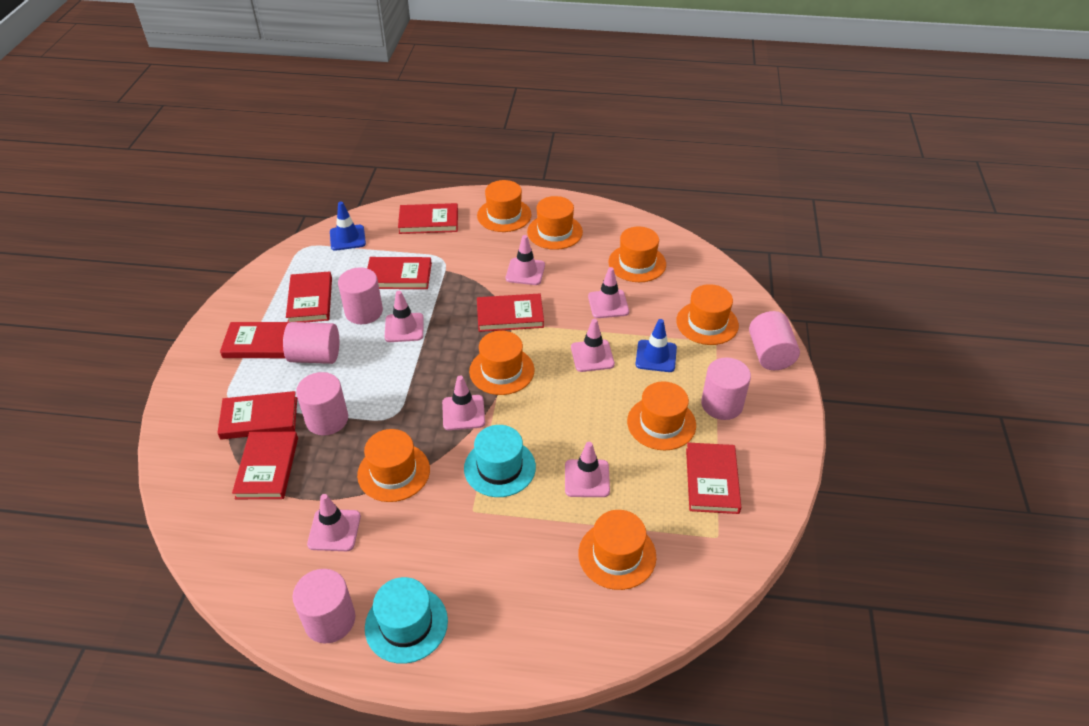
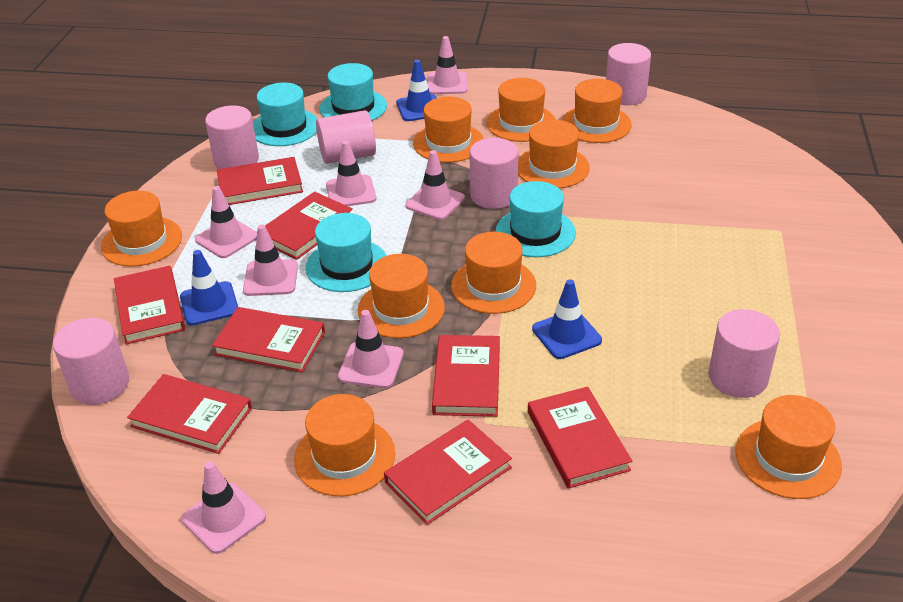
blue traffic cone: 2 -> 3
orange hat: 8 -> 9
turquoise hat: 2 -> 4

